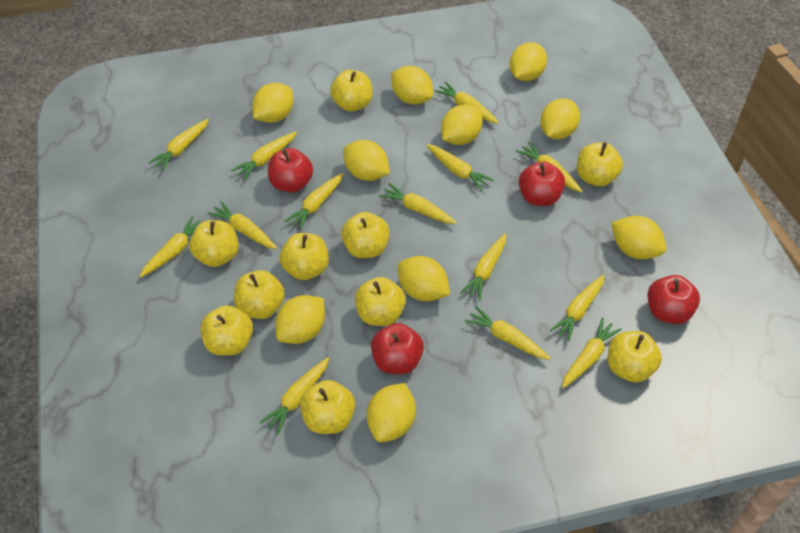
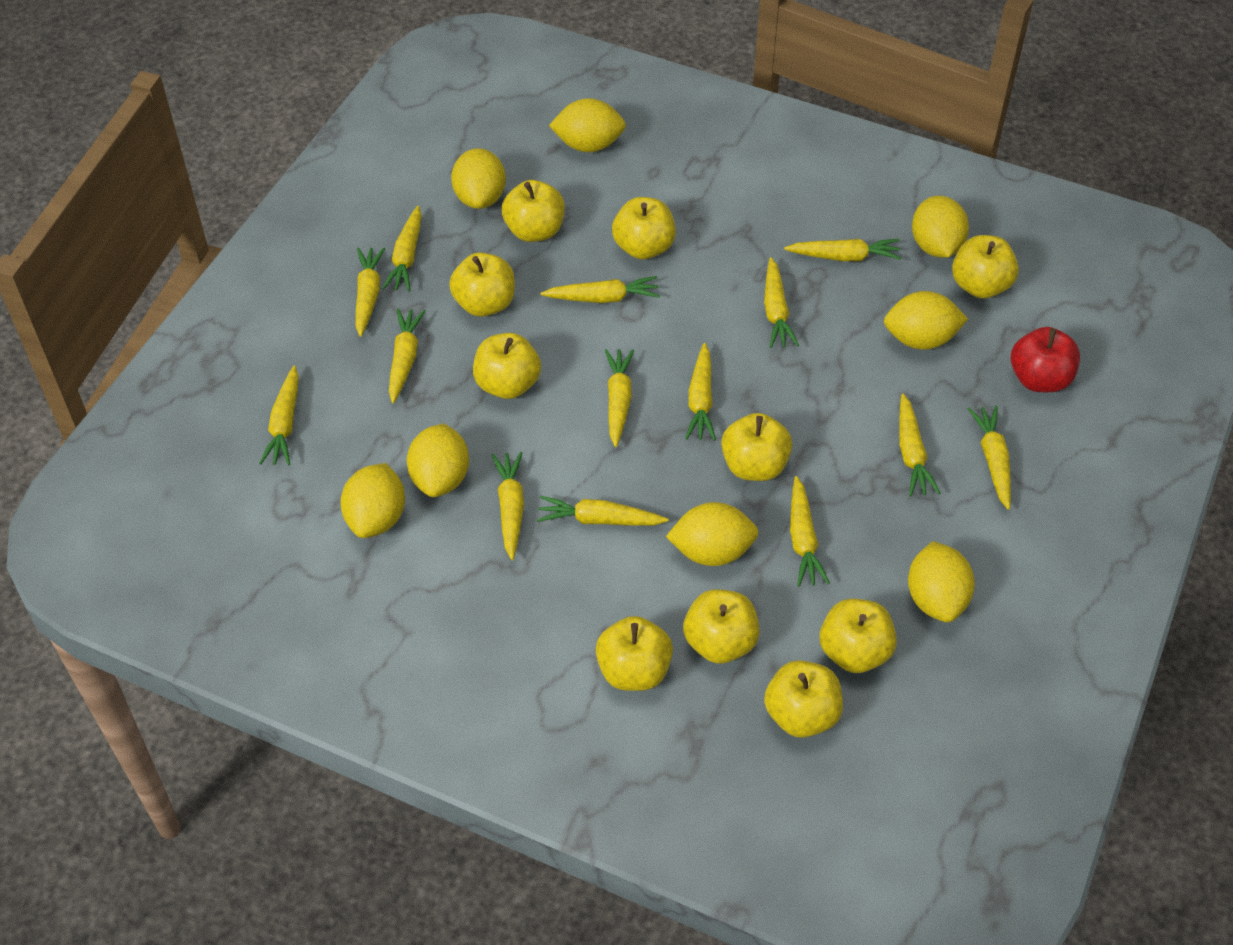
red apple: 4 -> 1
yellow lemon: 10 -> 8

